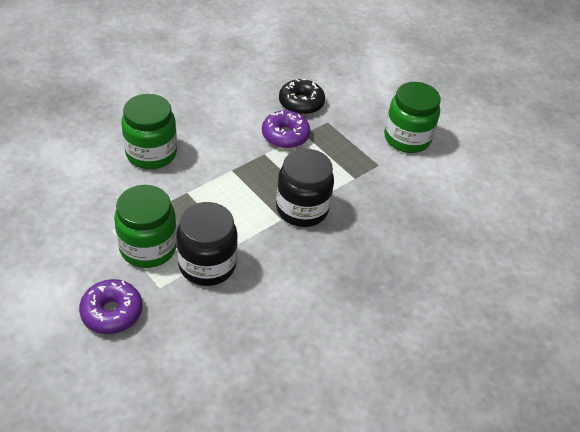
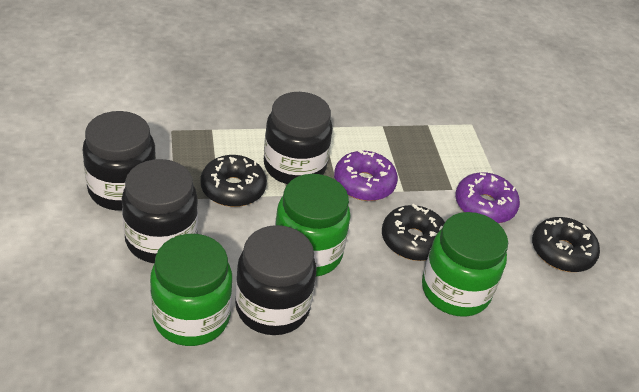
black donut: 1 -> 3
black jar: 2 -> 4

